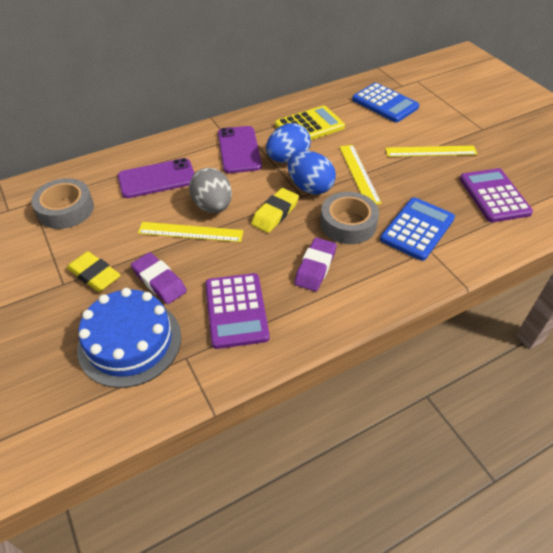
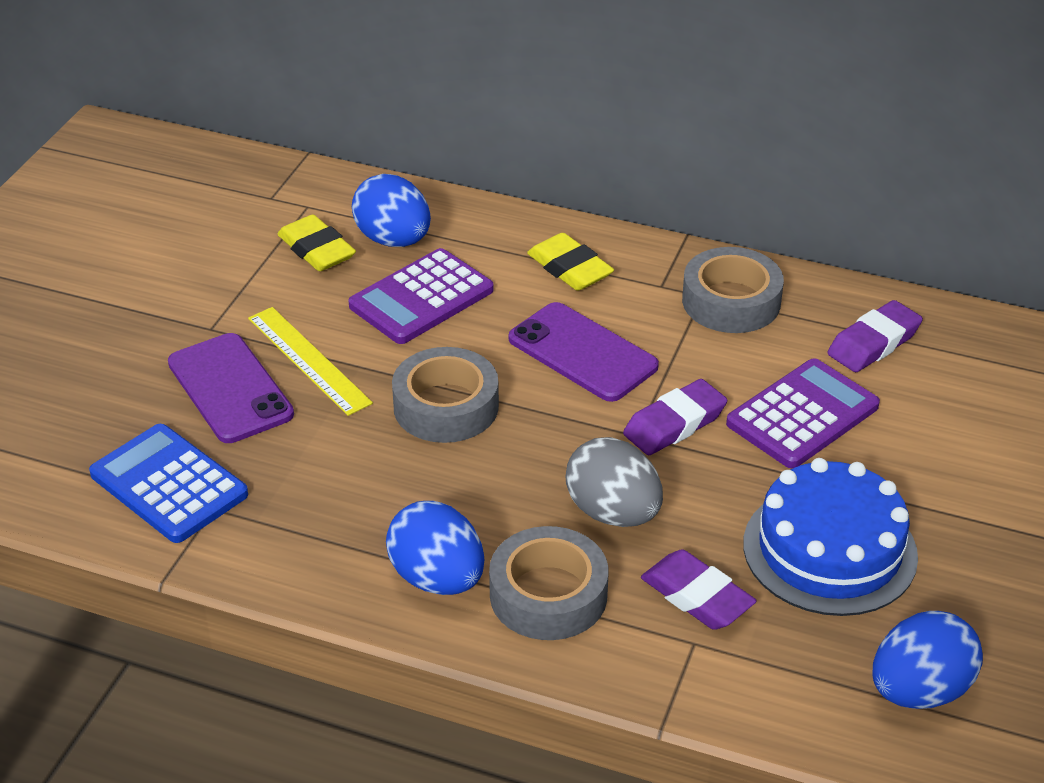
blue calculator: 2 -> 1
blue egg: 2 -> 3
grey tape: 2 -> 3
purple eraser: 2 -> 3
yellow calculator: 1 -> 0
yellow ruler: 3 -> 1

